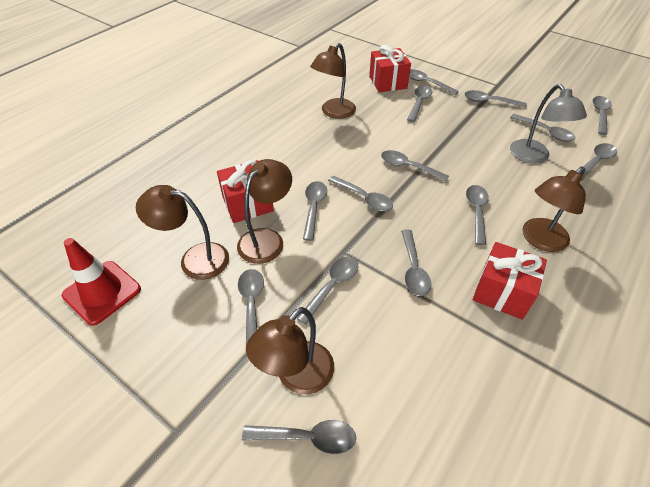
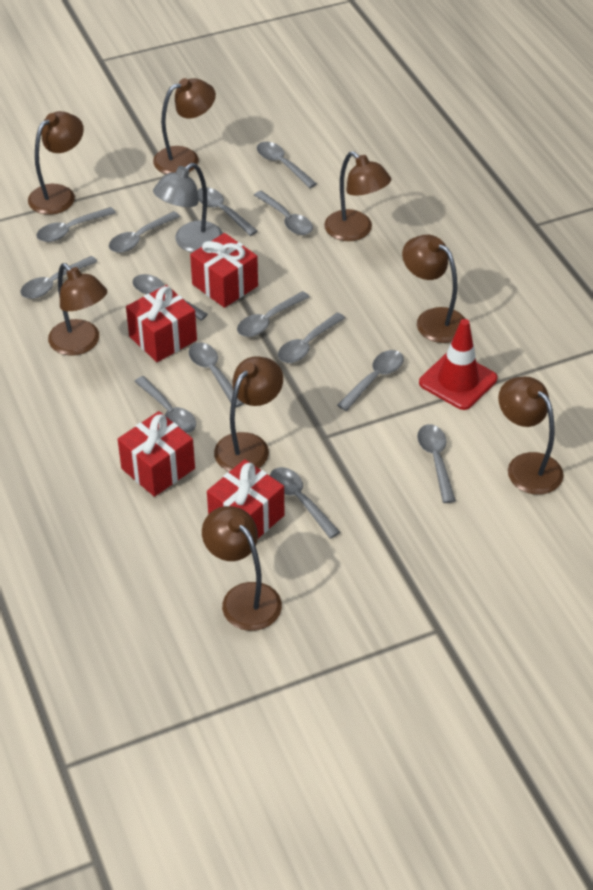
brown lamp: 5 -> 8
red gift: 3 -> 4

